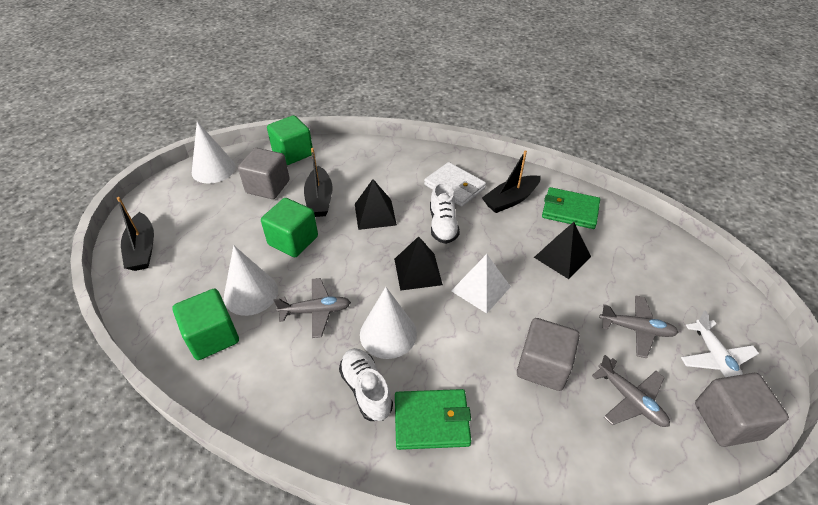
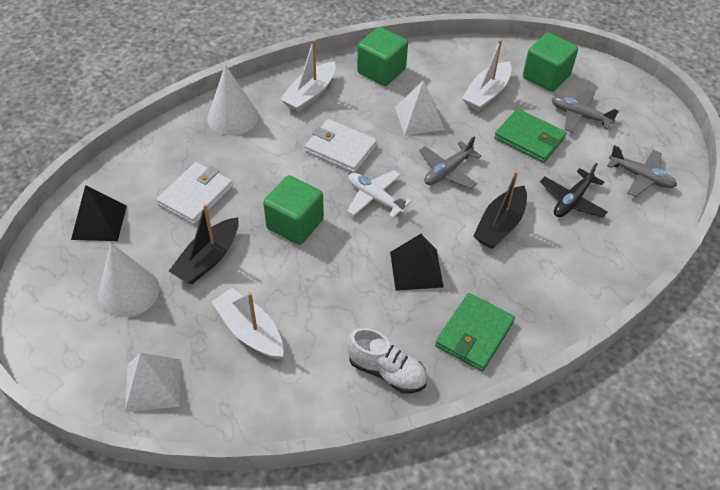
black boat: 3 -> 2
black plane: 0 -> 1
black pyramid: 3 -> 2
grey cube: 3 -> 0
white boat: 0 -> 3
white cone: 3 -> 2
white pyramid: 1 -> 2
white shoe: 2 -> 1
white wallet: 1 -> 2

